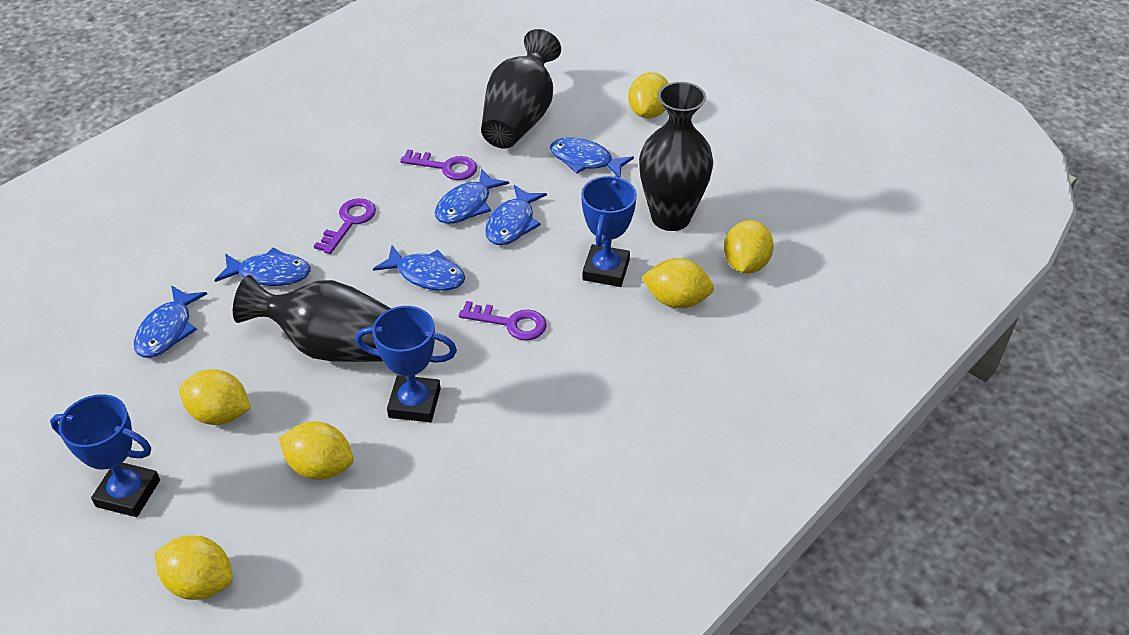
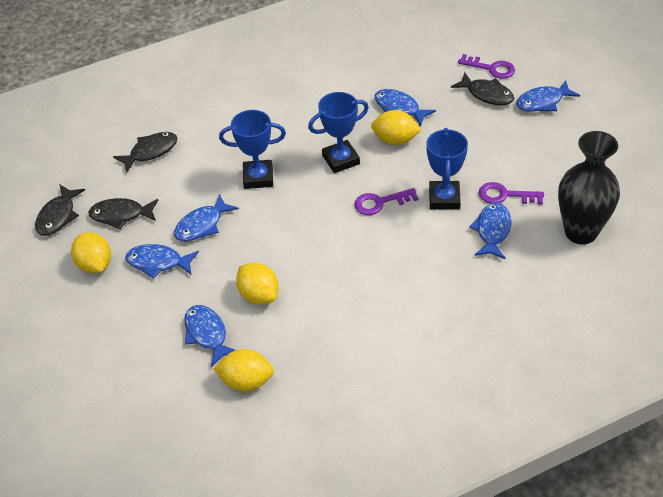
black fish: 0 -> 4
black vase: 3 -> 1
yellow lemon: 6 -> 4

